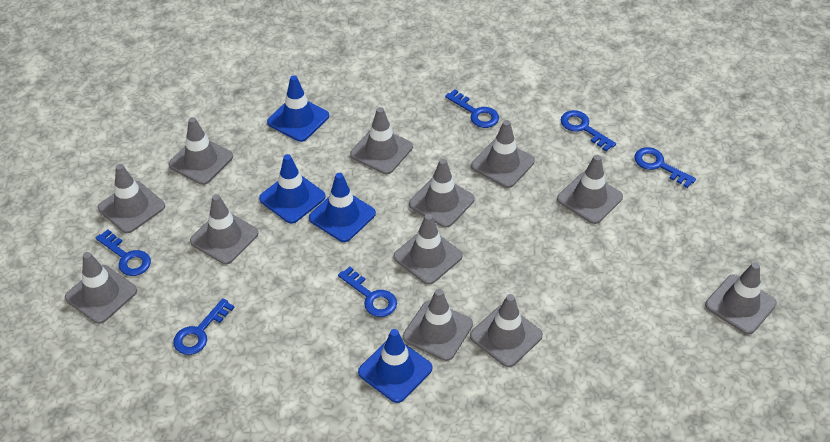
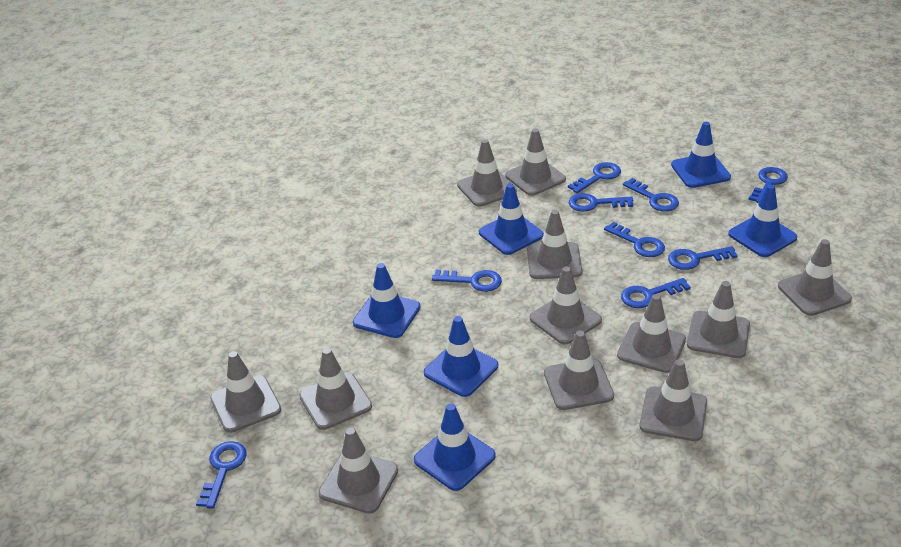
blue key: 6 -> 9
blue traffic cone: 4 -> 6

